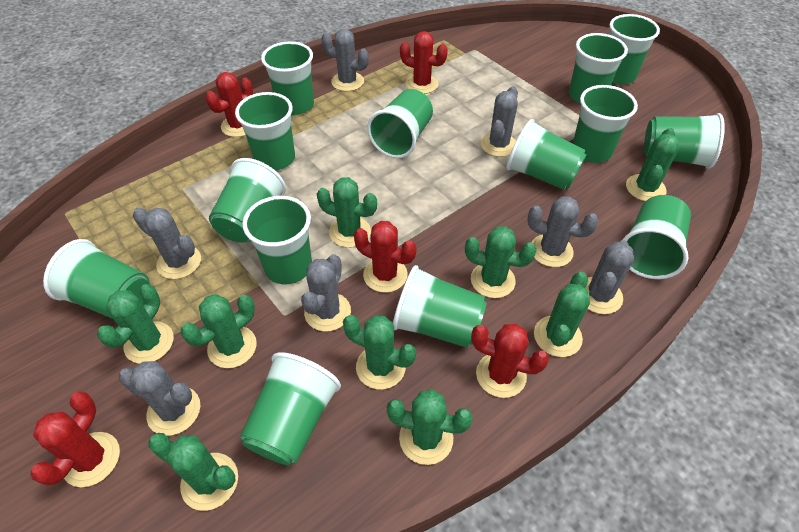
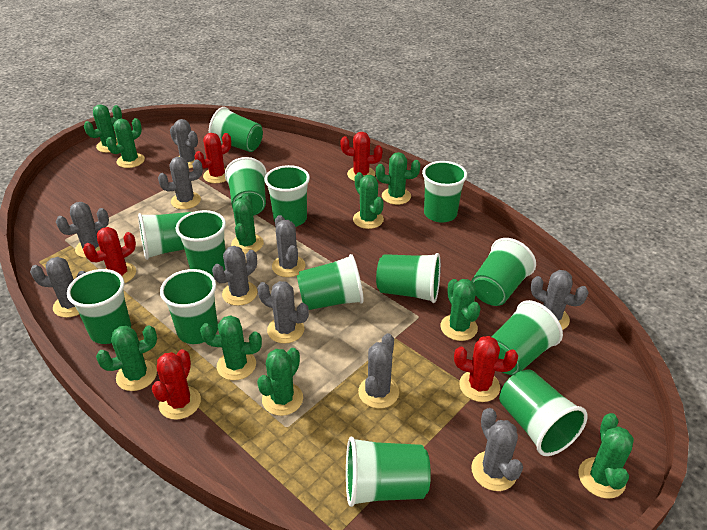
green cactus: 9 -> 10
grey cactus: 7 -> 10

